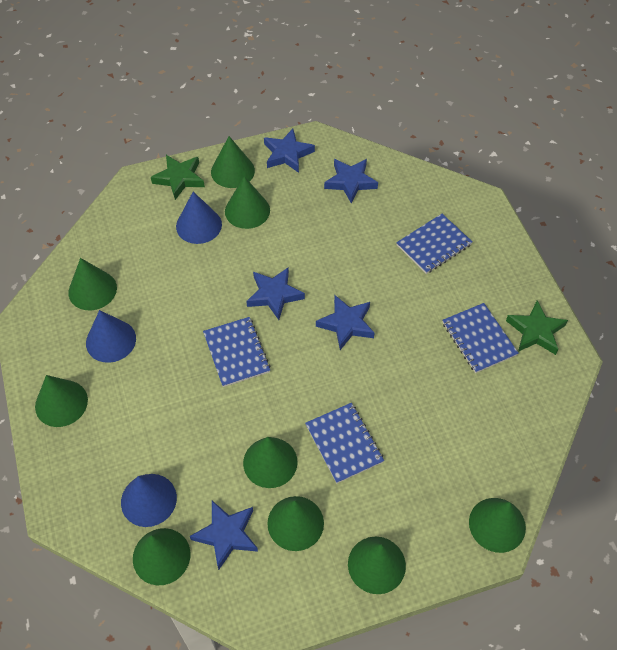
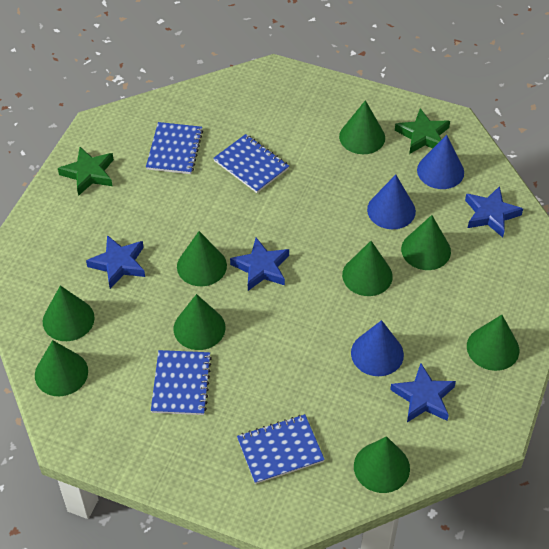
blue star: 5 -> 4

